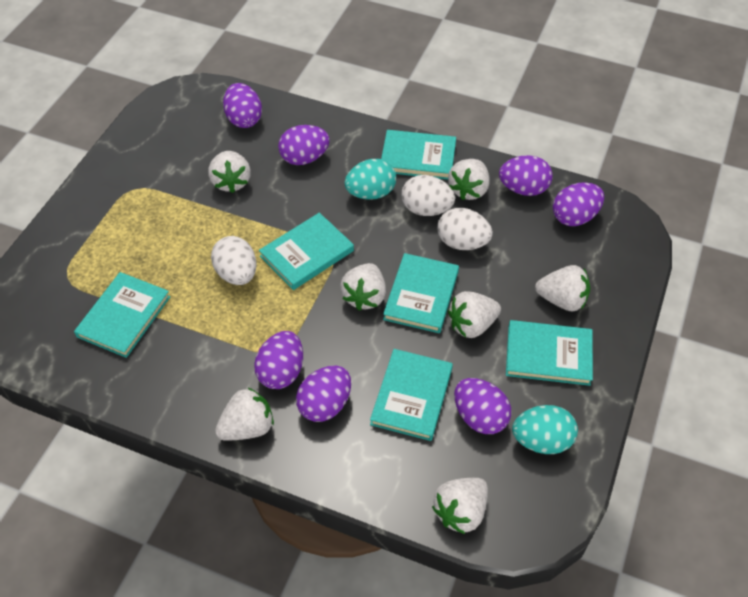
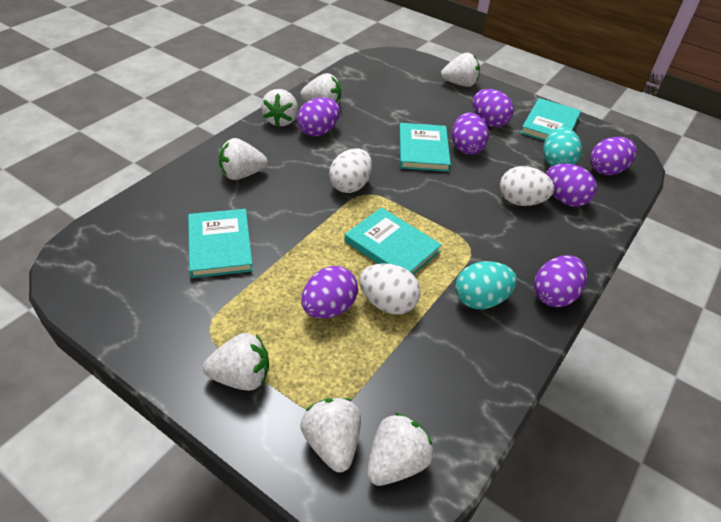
turquoise book: 6 -> 4

